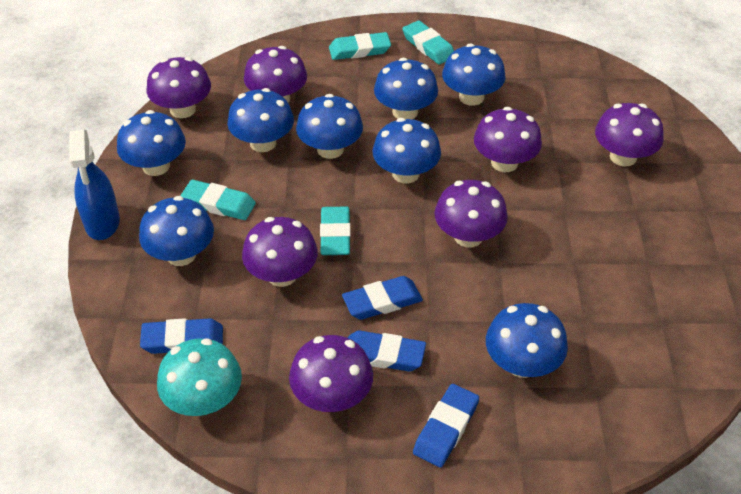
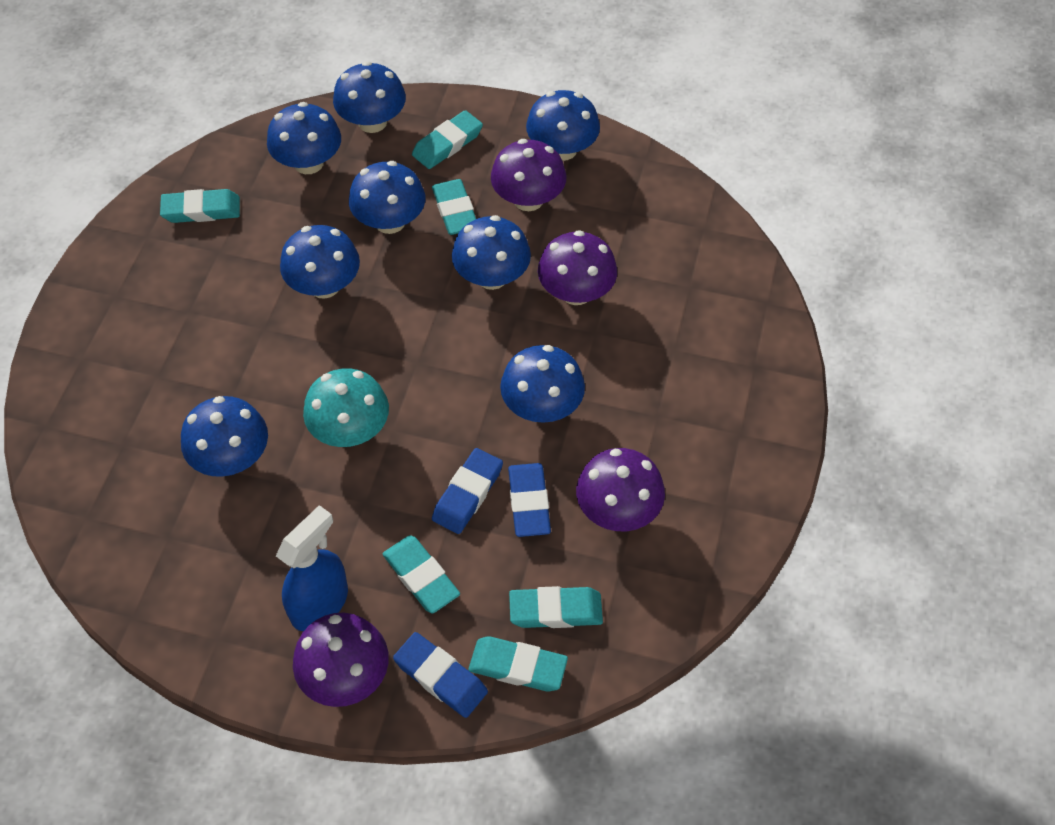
blue eraser: 4 -> 3
purple mushroom: 7 -> 4
turquoise eraser: 4 -> 6

